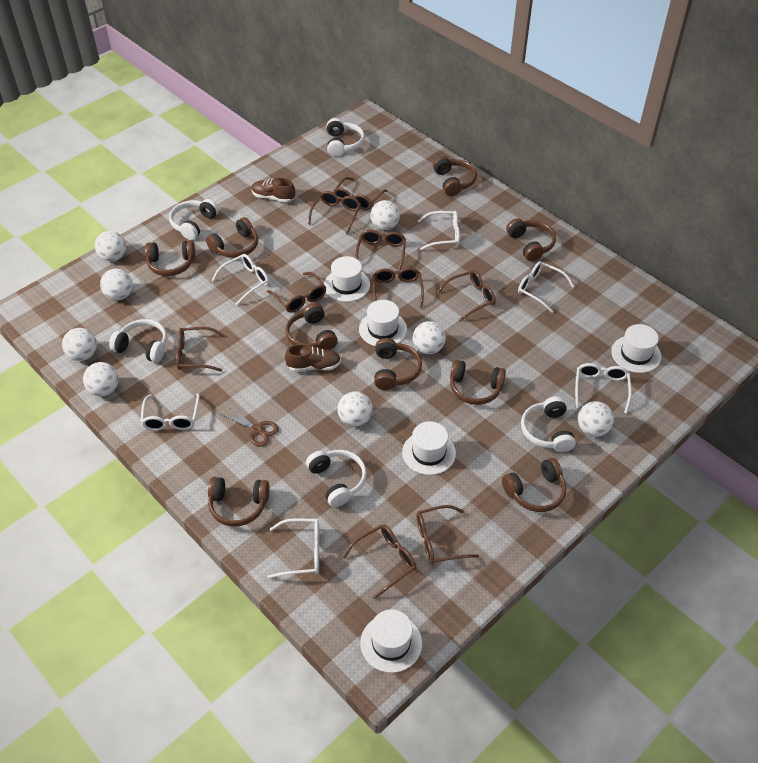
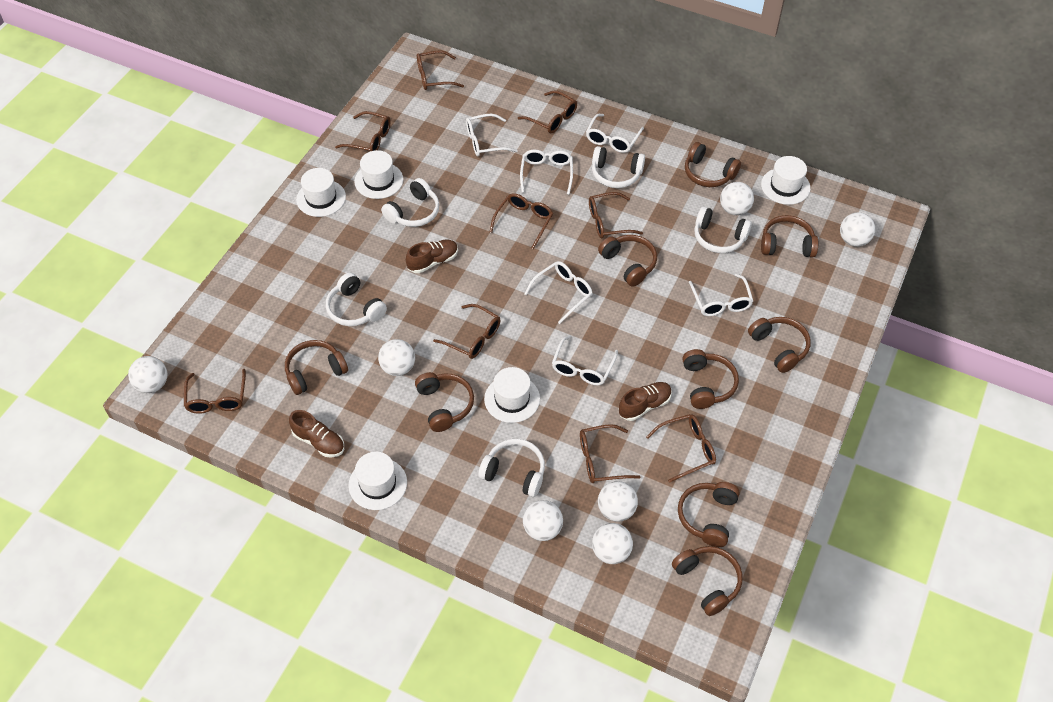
brown scissors: 1 -> 0
brown shoe: 2 -> 3
white ball: 8 -> 7

